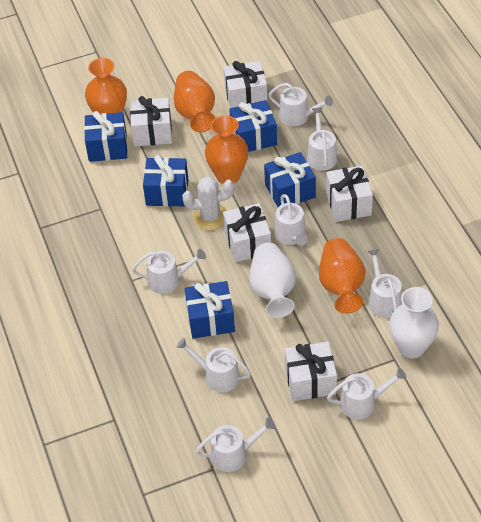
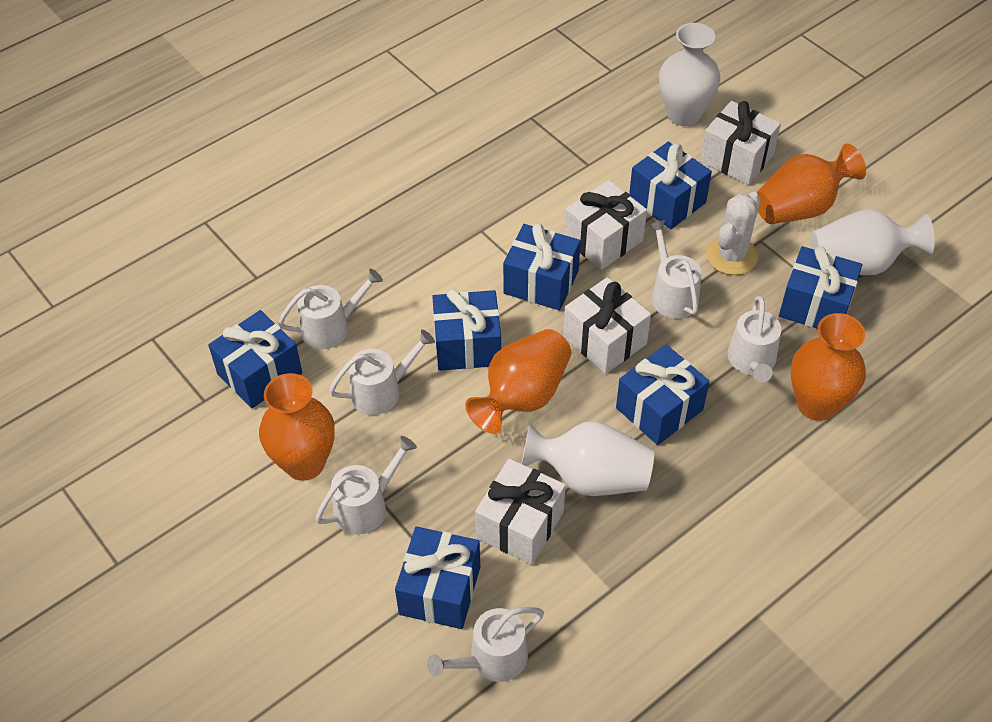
blue gift: 5 -> 7
white gift: 5 -> 4
white vase: 2 -> 3
white watering can: 8 -> 6

